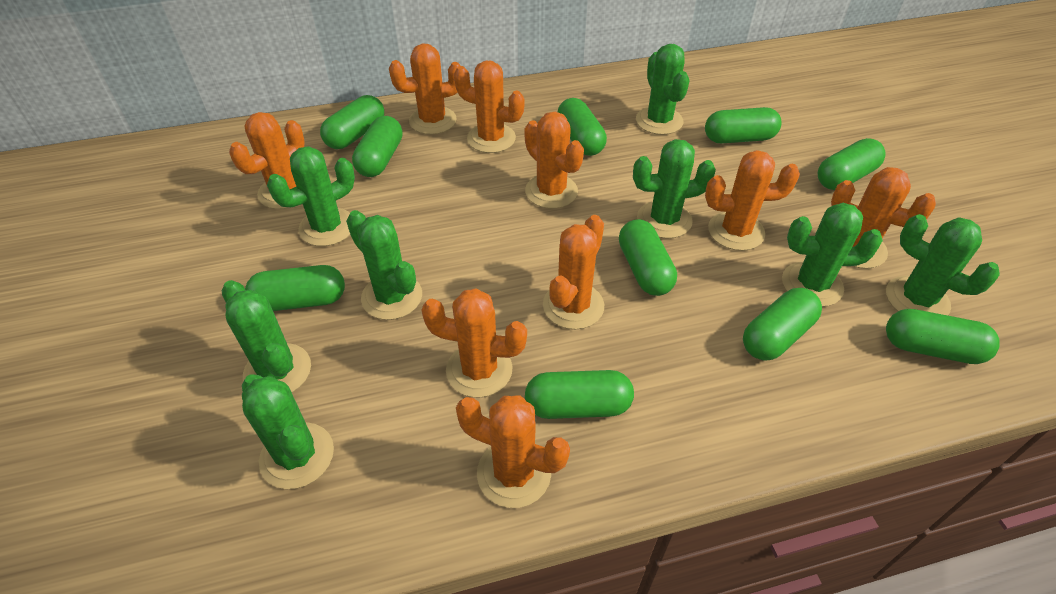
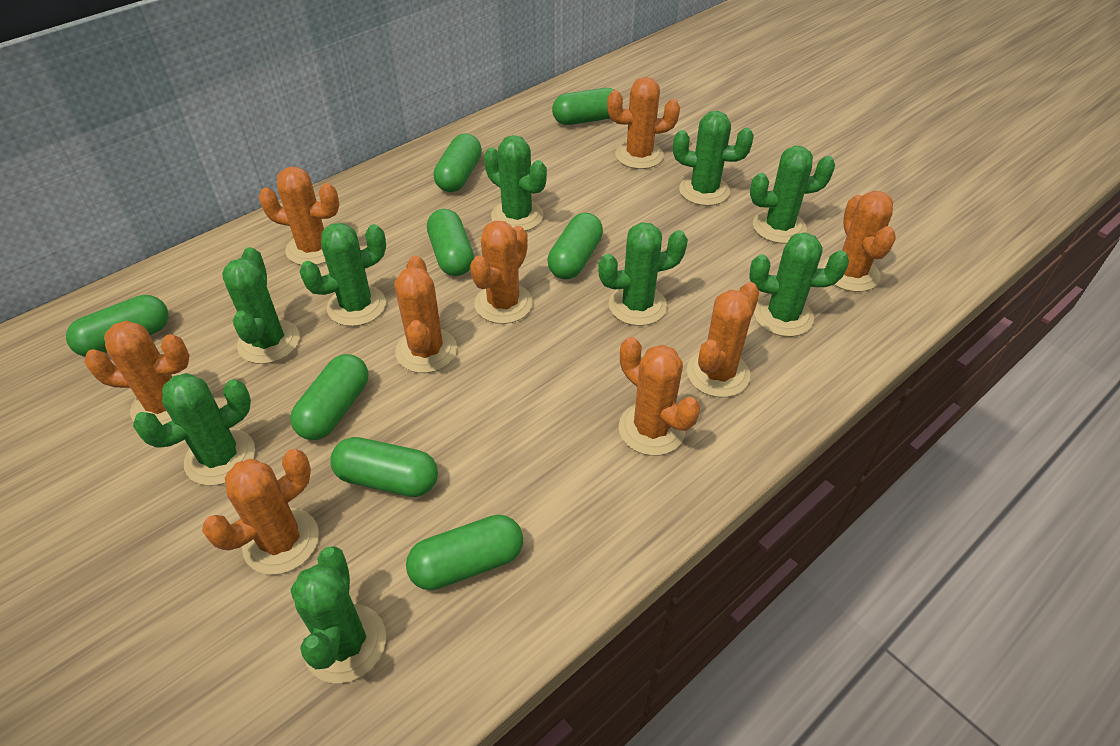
green cactus: 8 -> 9
green capsule: 10 -> 8

